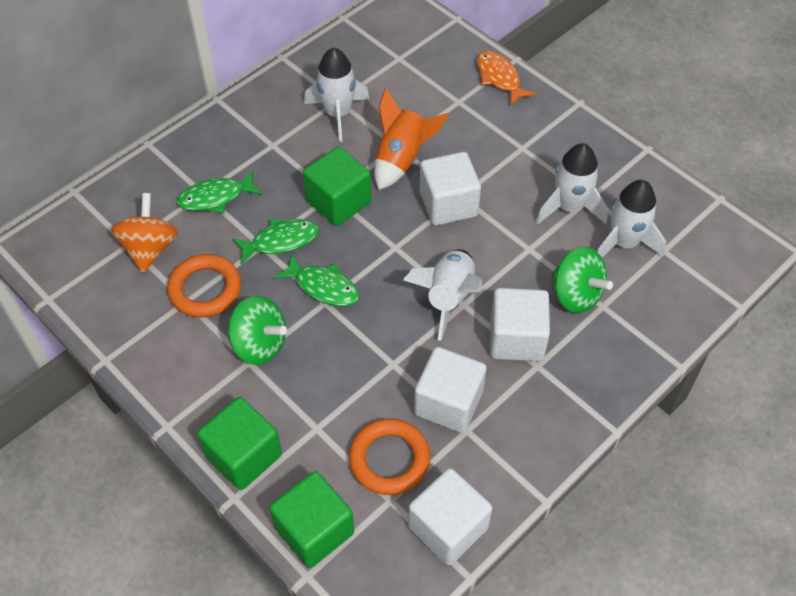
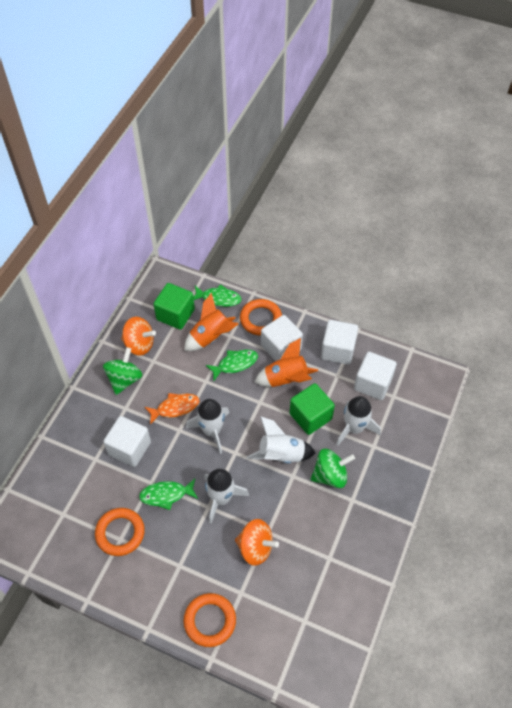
green cube: 3 -> 2
orange ring: 2 -> 3
orange rocket: 1 -> 2
orange spinning top: 1 -> 2

